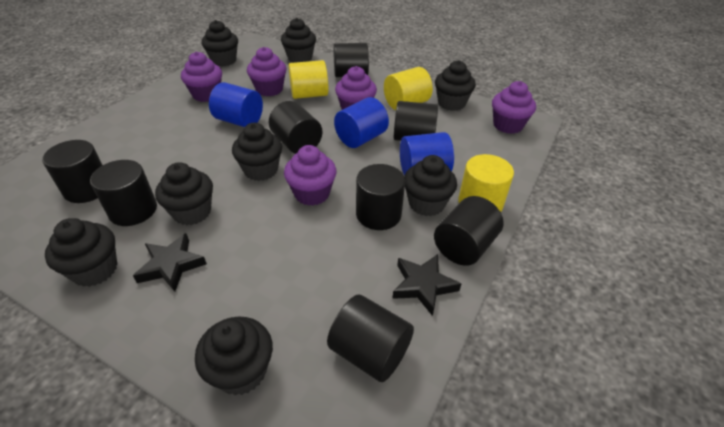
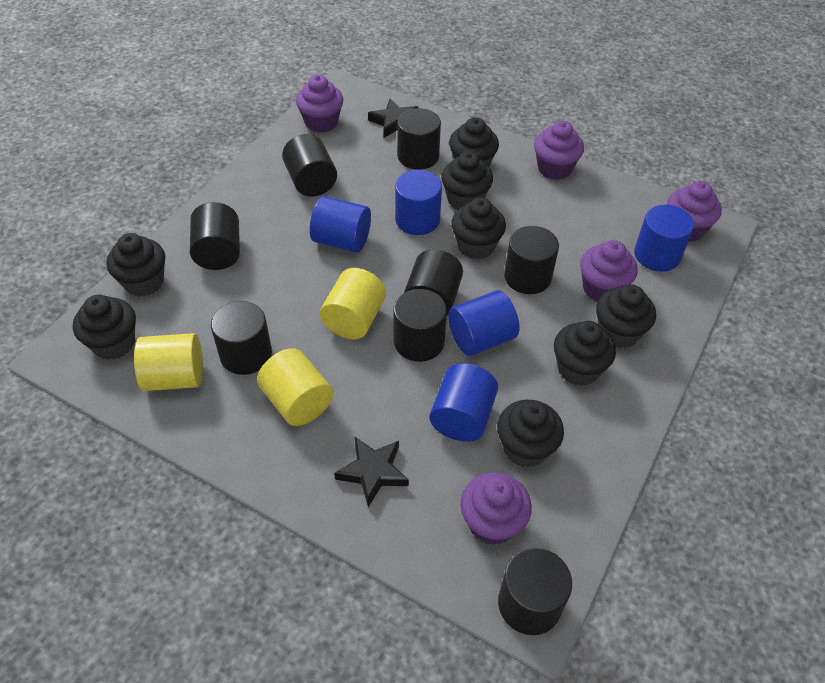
blue cylinder: 3 -> 5

